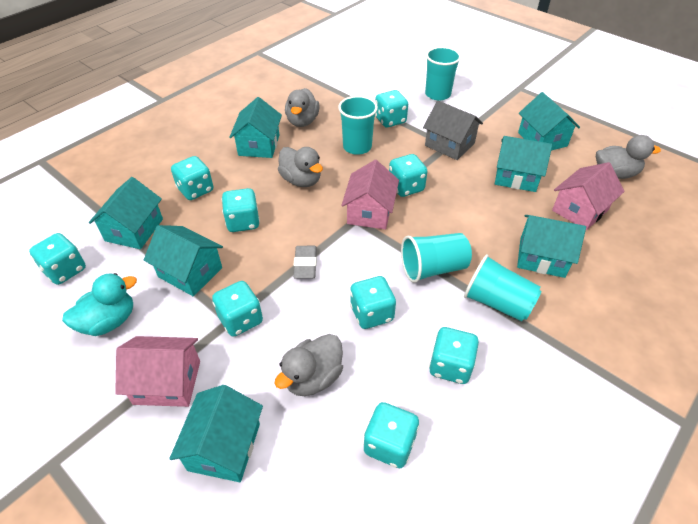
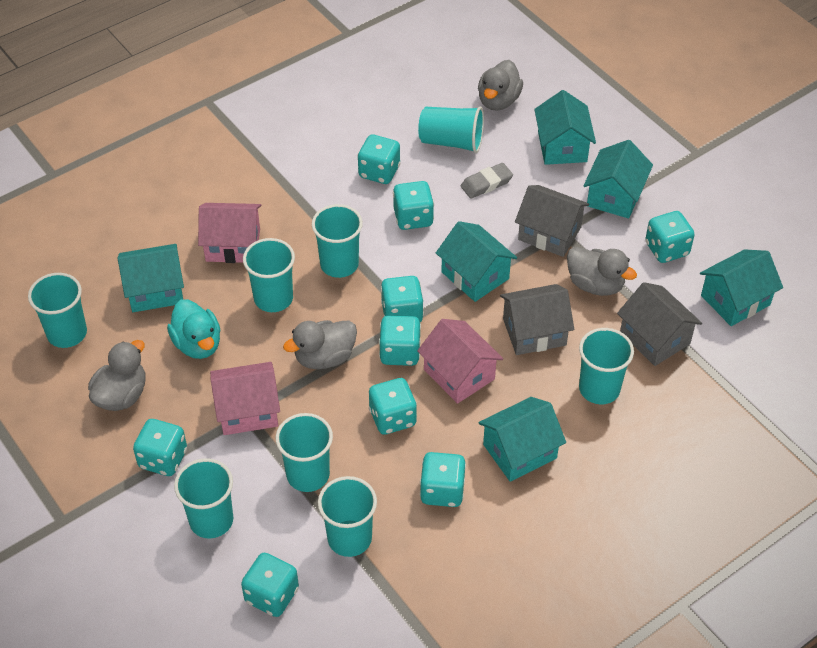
grey house: 1 -> 3
turquoise cup: 4 -> 8
turquoise house: 7 -> 6

